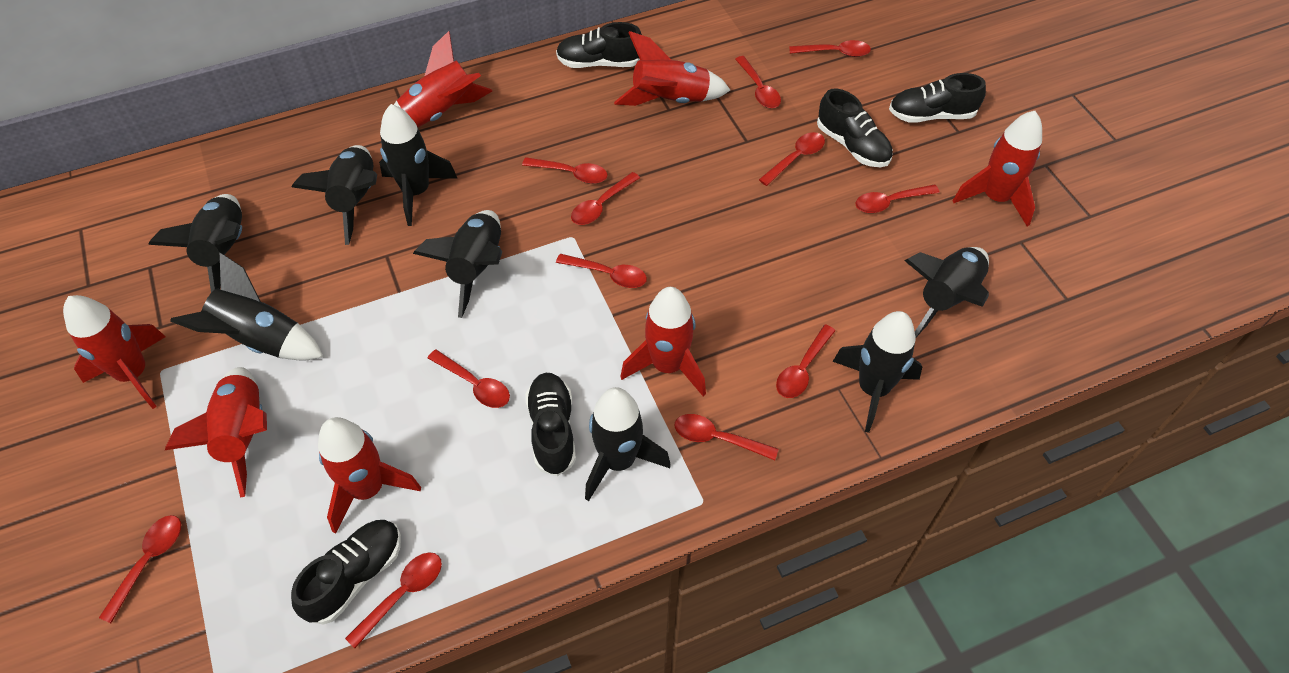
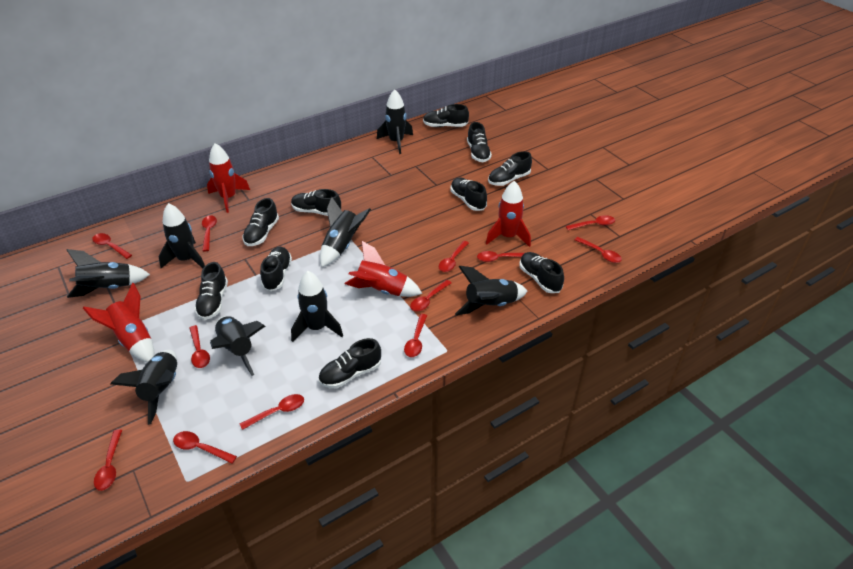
black shoe: 5 -> 10
red rocket: 7 -> 4

